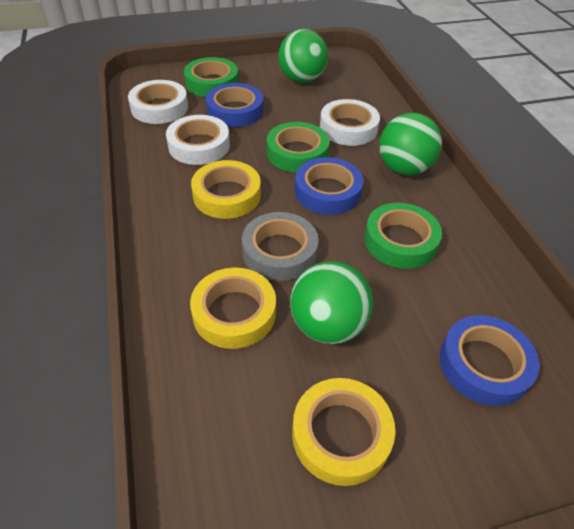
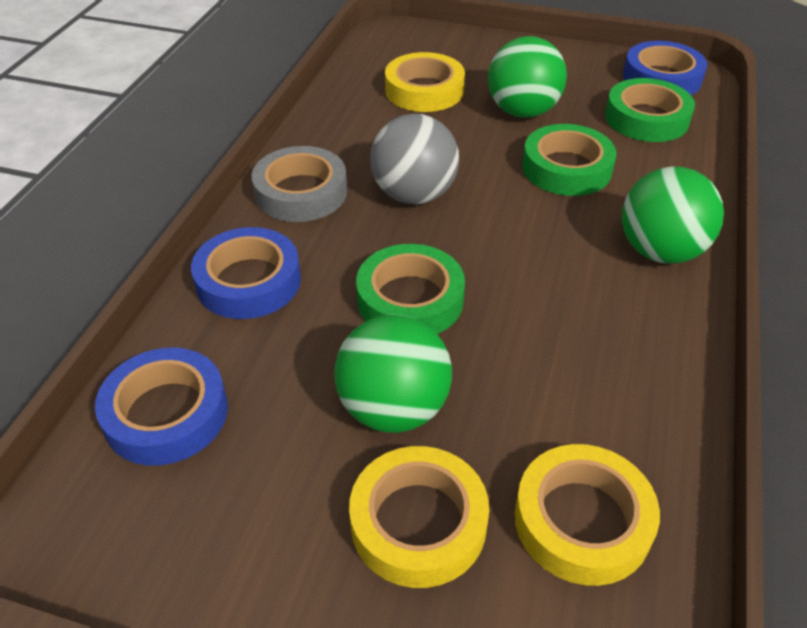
grey ball: 0 -> 1
white tape: 3 -> 0

